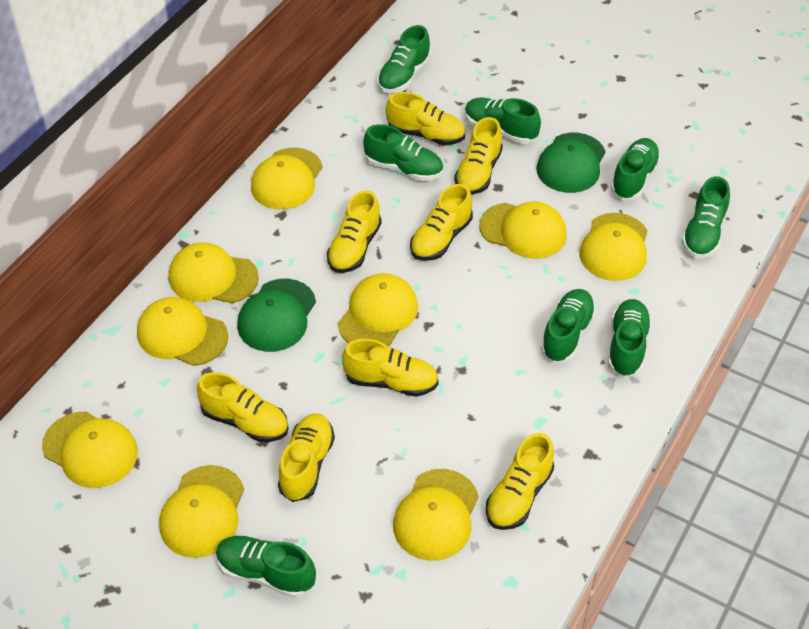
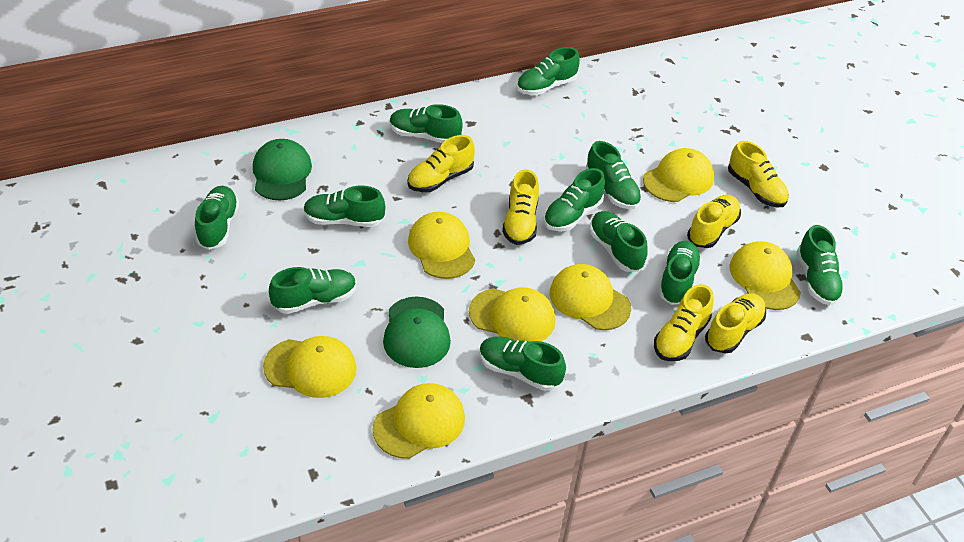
green shoe: 8 -> 11
yellow cap: 9 -> 7
yellow shoe: 8 -> 6

